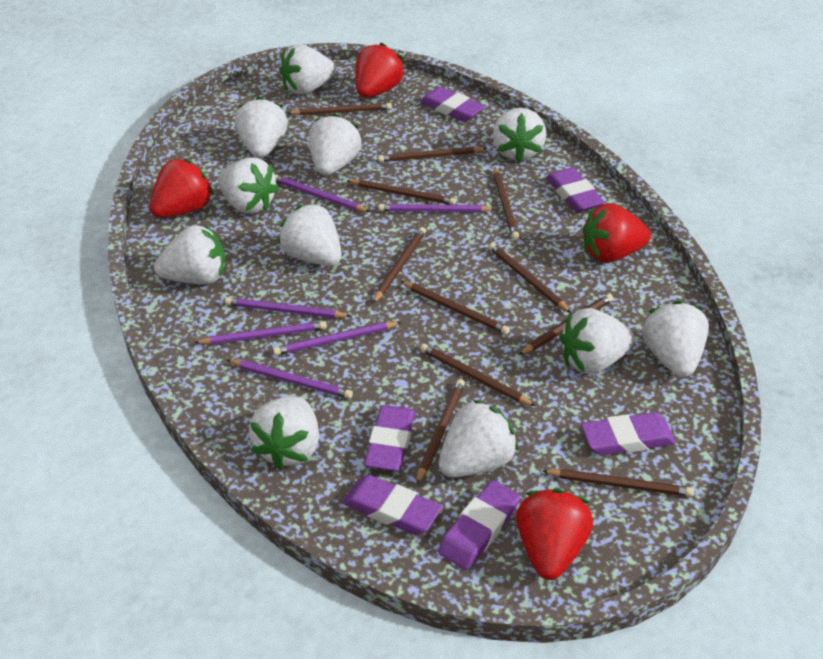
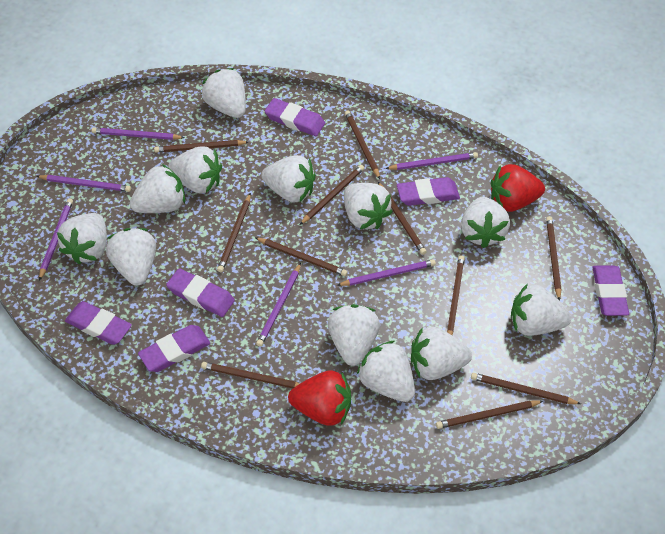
red strawberry: 4 -> 2
white strawberry: 11 -> 12

